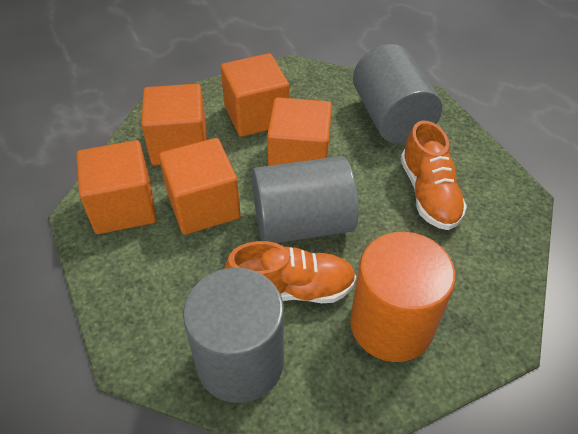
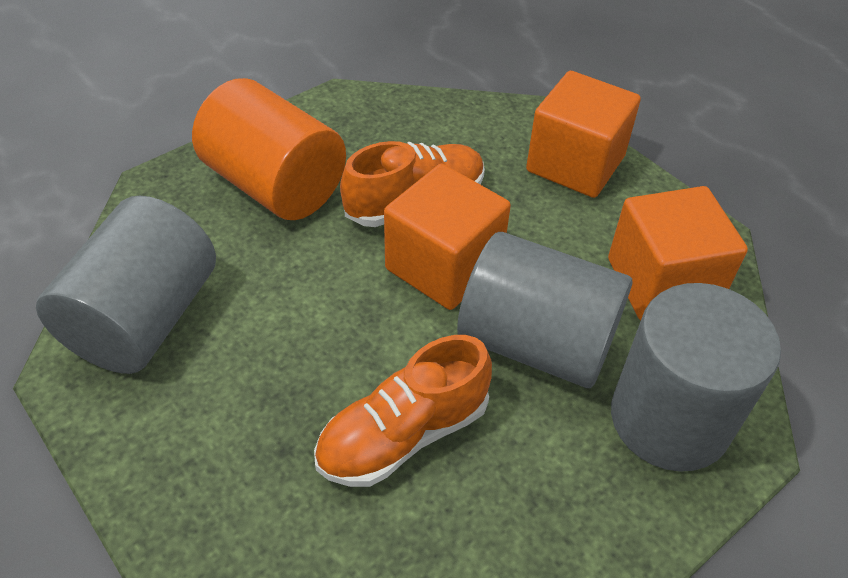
orange cube: 5 -> 3

